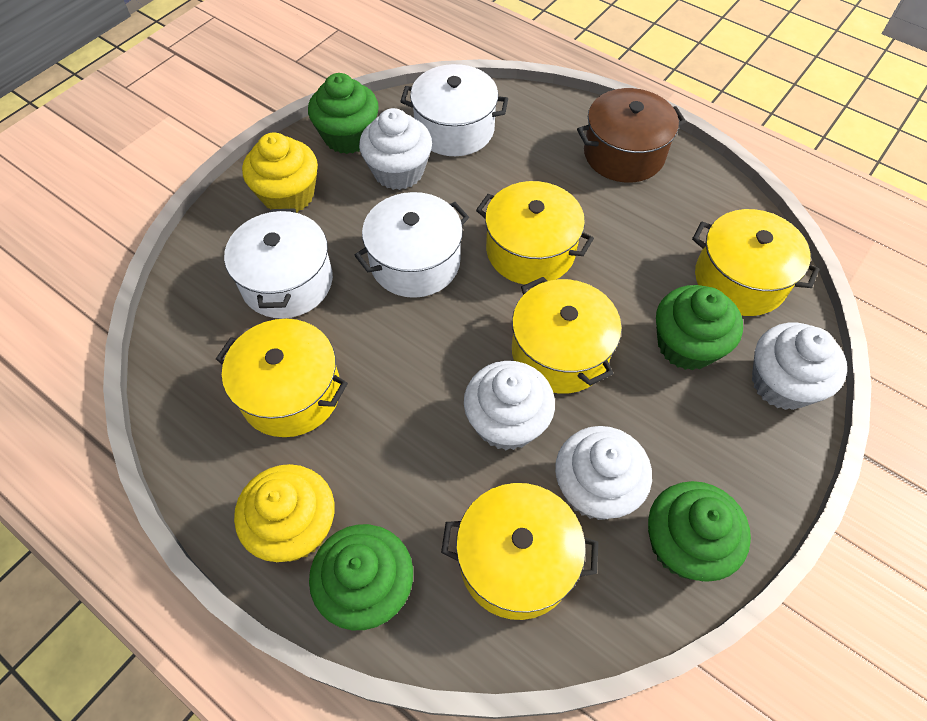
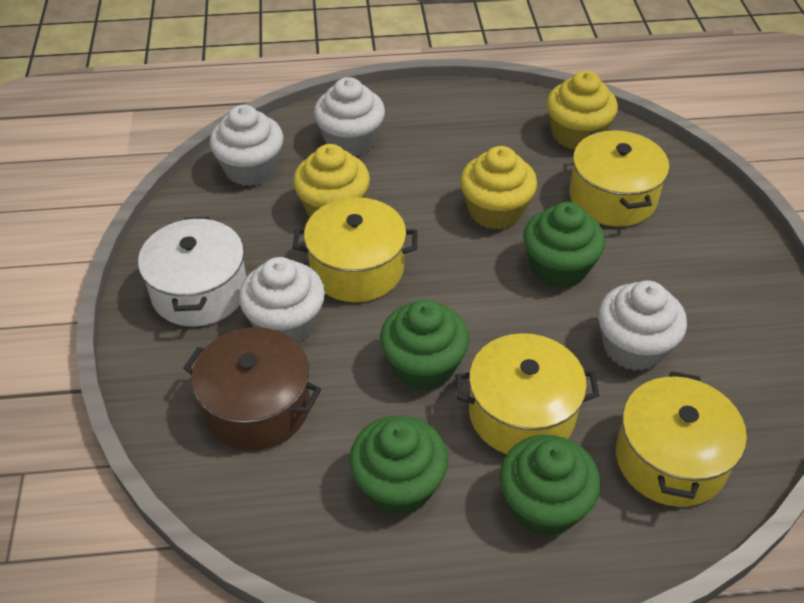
white pot: 3 -> 1
yellow cupcake: 2 -> 3
yellow pot: 5 -> 4

